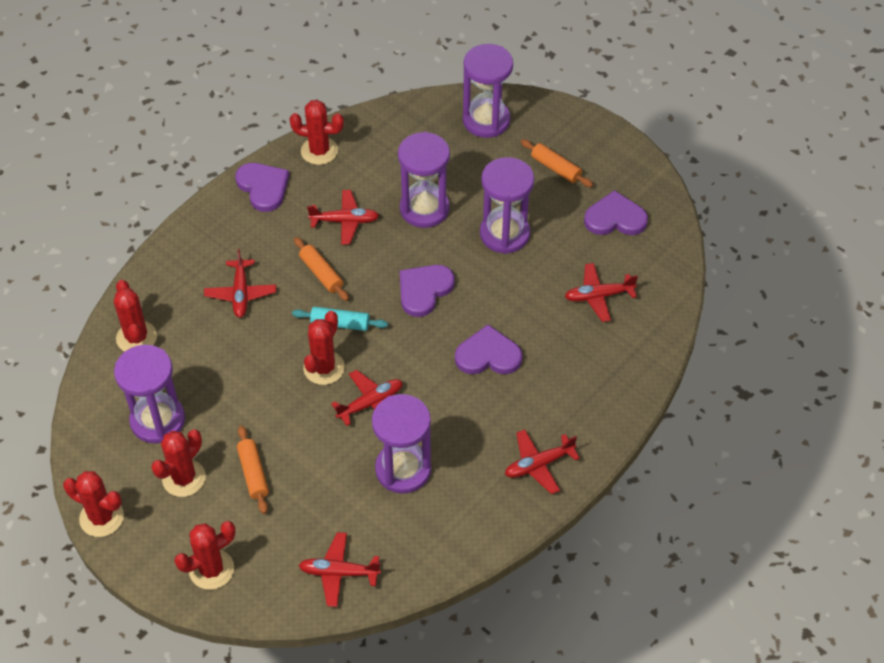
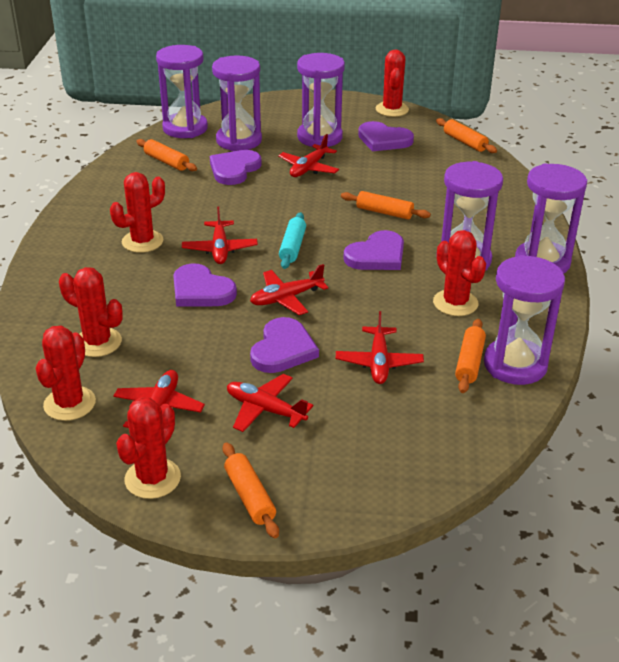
orange rolling pin: 3 -> 5
purple heart: 4 -> 5
purple hourglass: 5 -> 6

